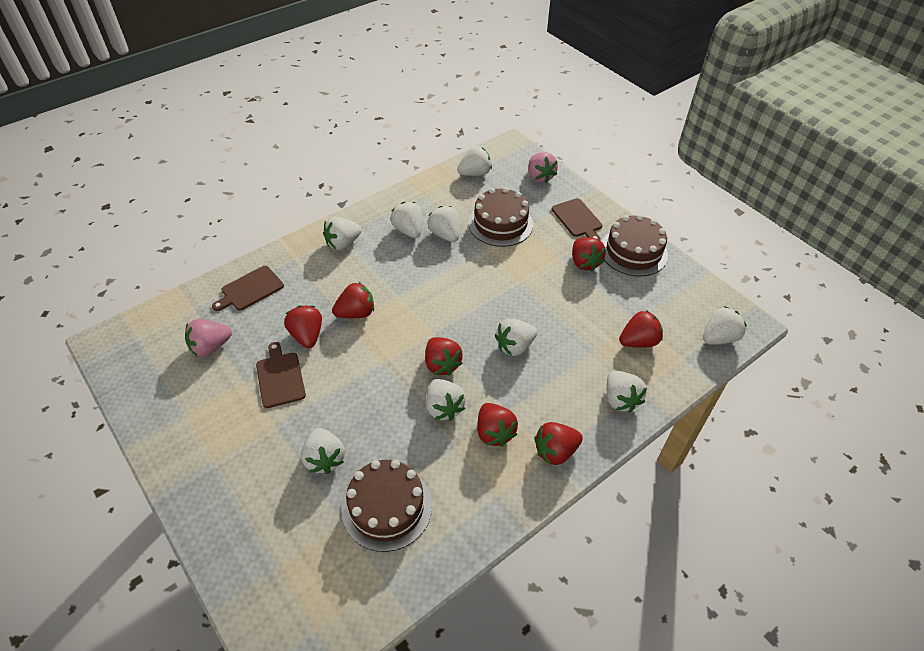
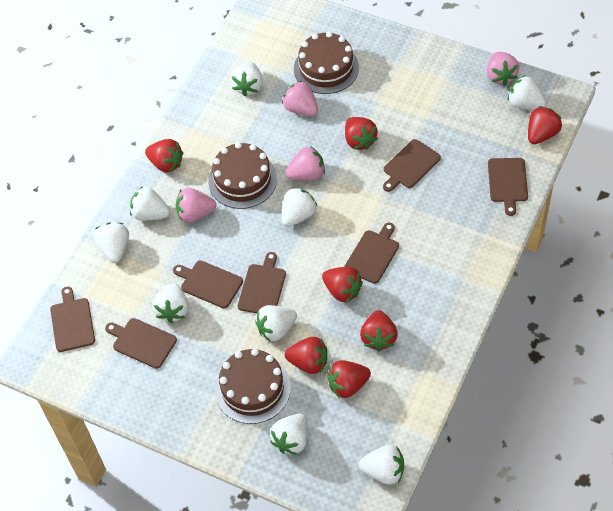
brown cutting board: 3 -> 7
pink strawberry: 2 -> 4

